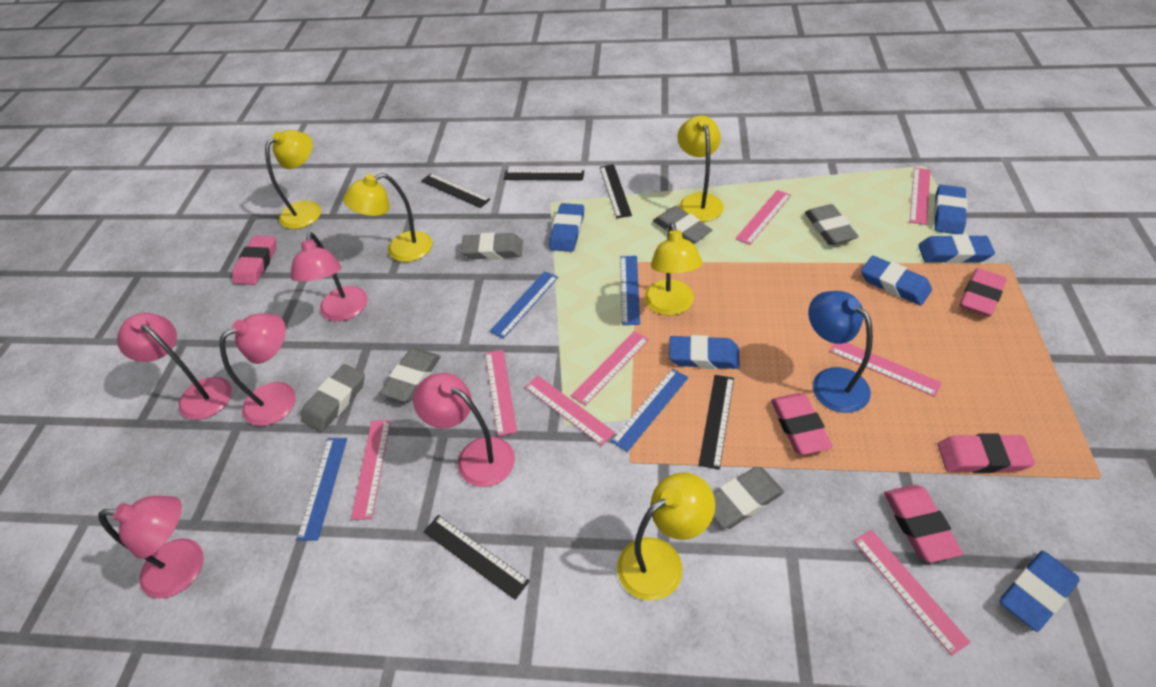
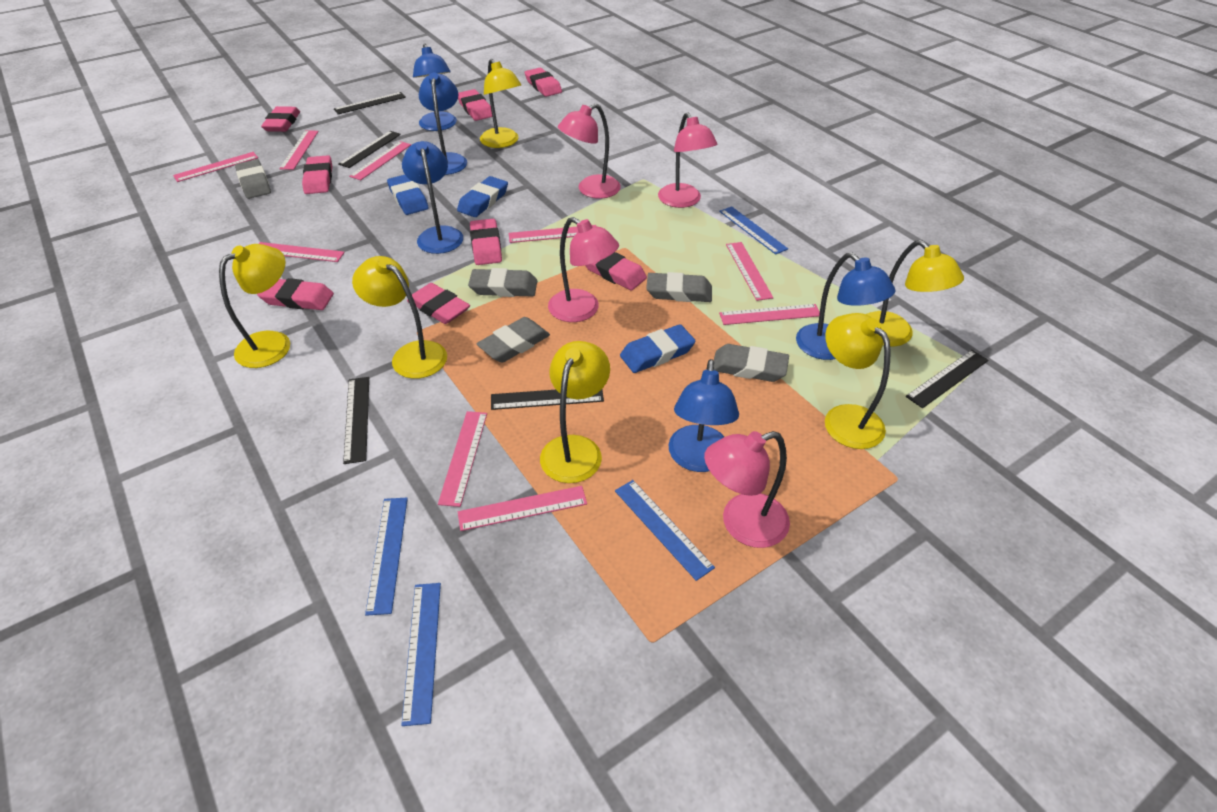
blue eraser: 6 -> 3
blue lamp: 1 -> 5
grey eraser: 6 -> 5
pink eraser: 5 -> 8
pink lamp: 5 -> 4
pink ruler: 8 -> 9
yellow lamp: 5 -> 6

